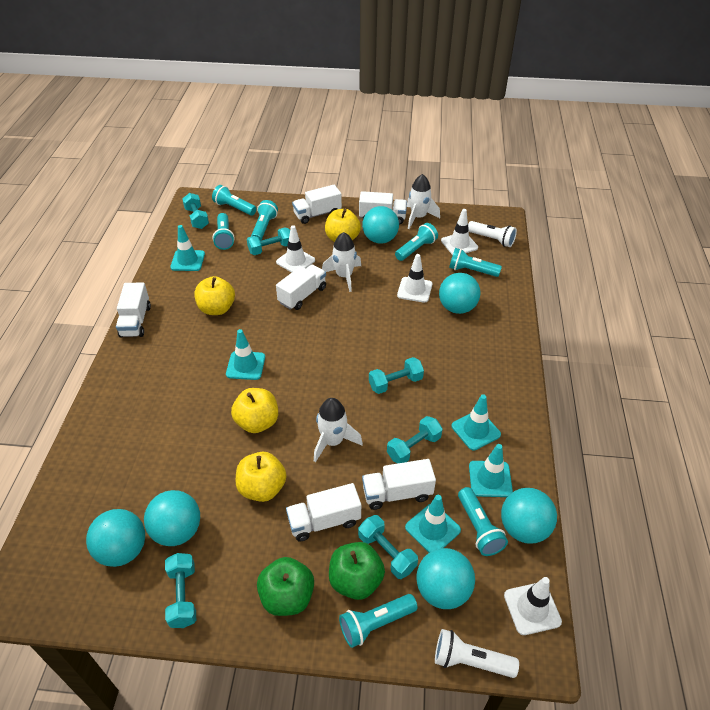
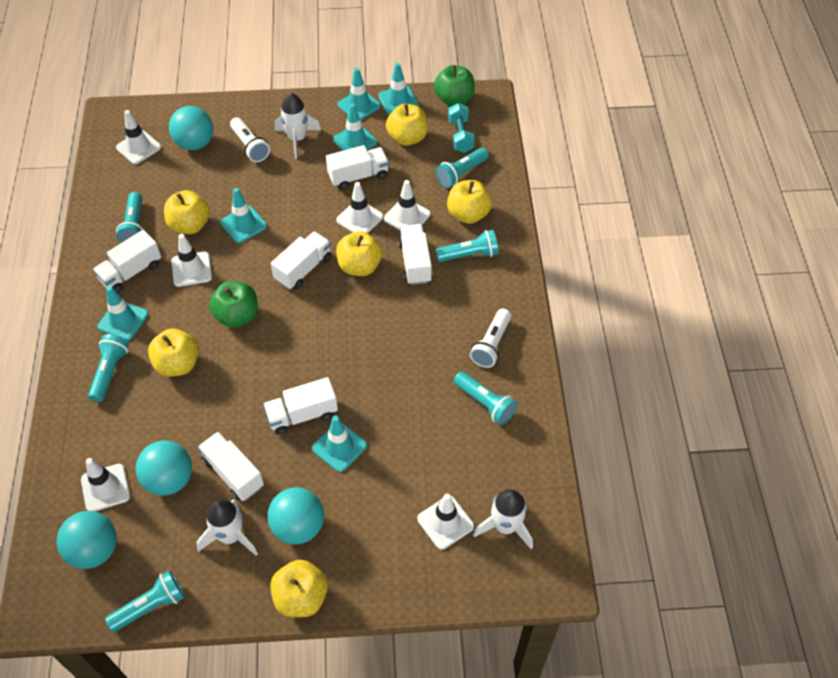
turquoise ball: 6 -> 4
turquoise dumbbell: 6 -> 1
turquoise flashlight: 7 -> 6
turquoise traffic cone: 5 -> 6
white traffic cone: 4 -> 6
yellow apple: 4 -> 6

